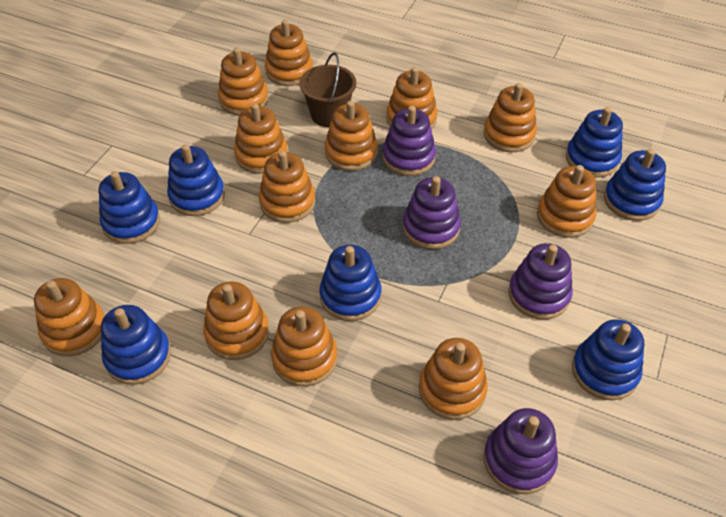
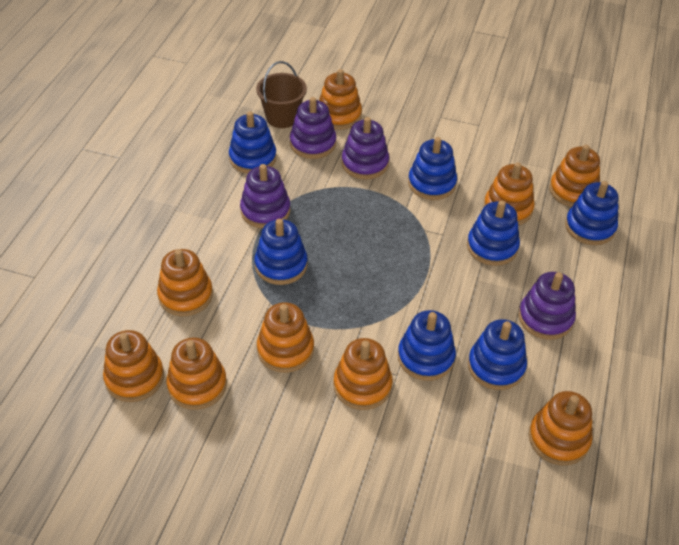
orange stacking toy: 12 -> 9

